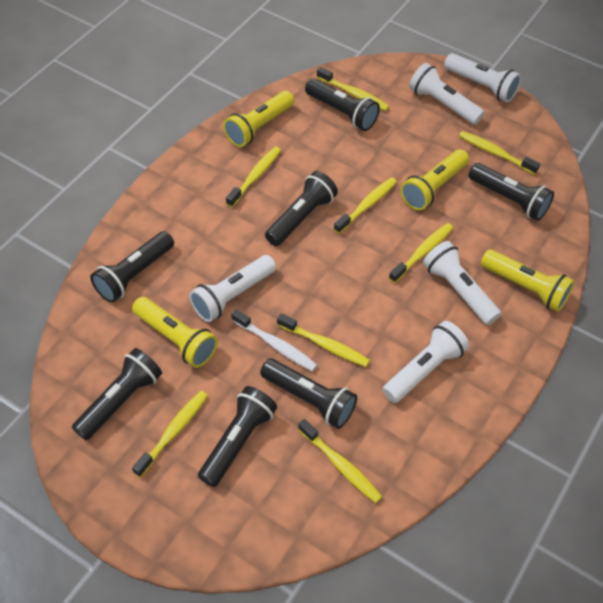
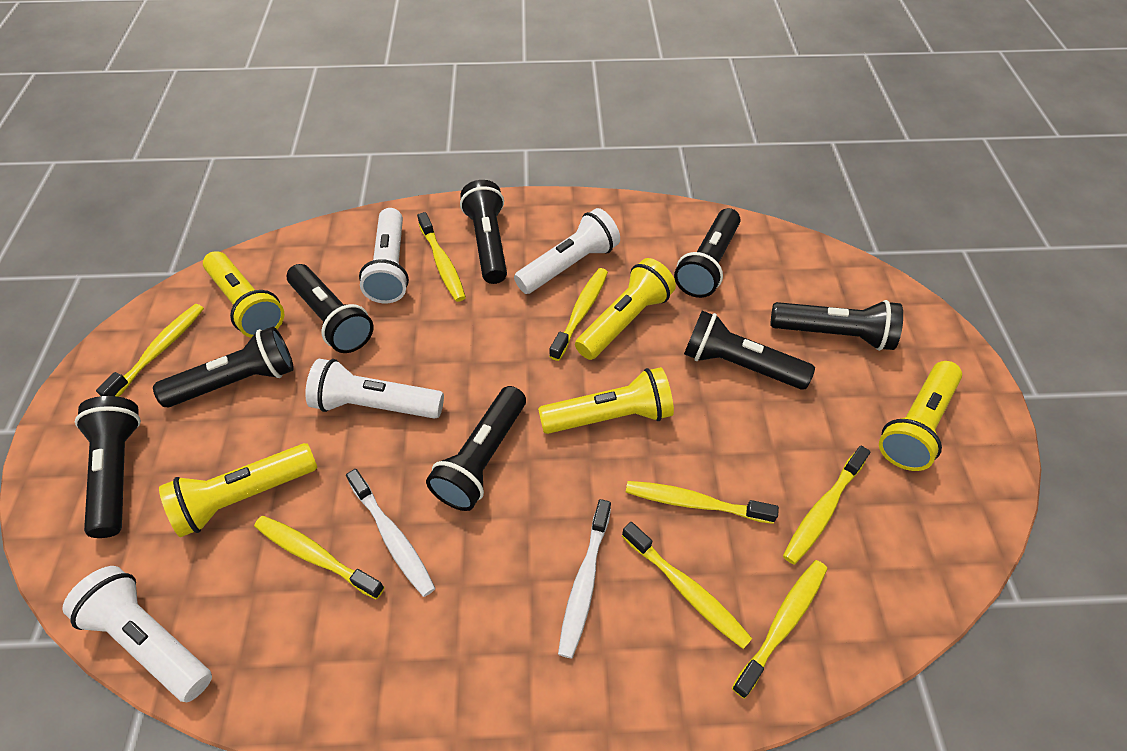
black flashlight: 7 -> 8
white flashlight: 5 -> 4
white toothbrush: 1 -> 2
yellow flashlight: 4 -> 5

